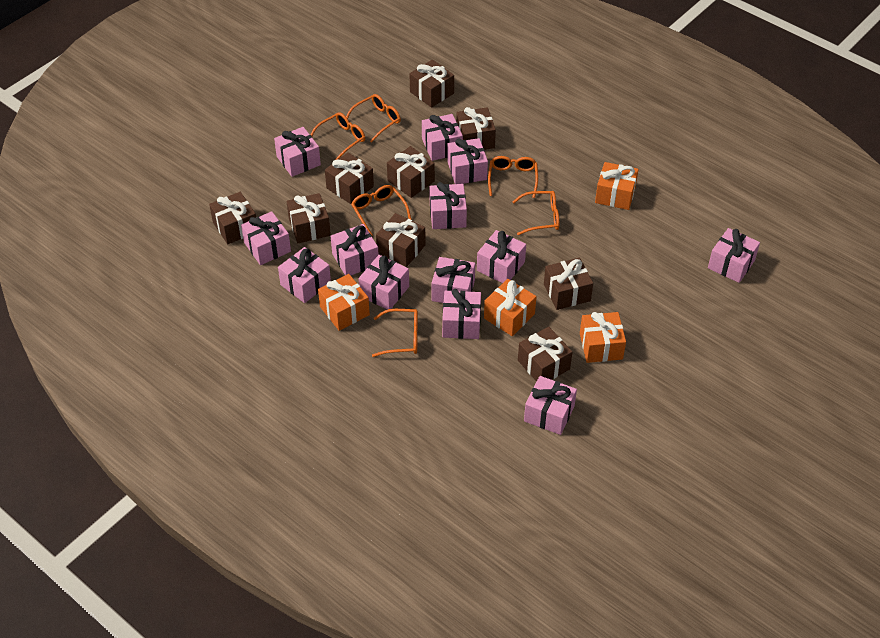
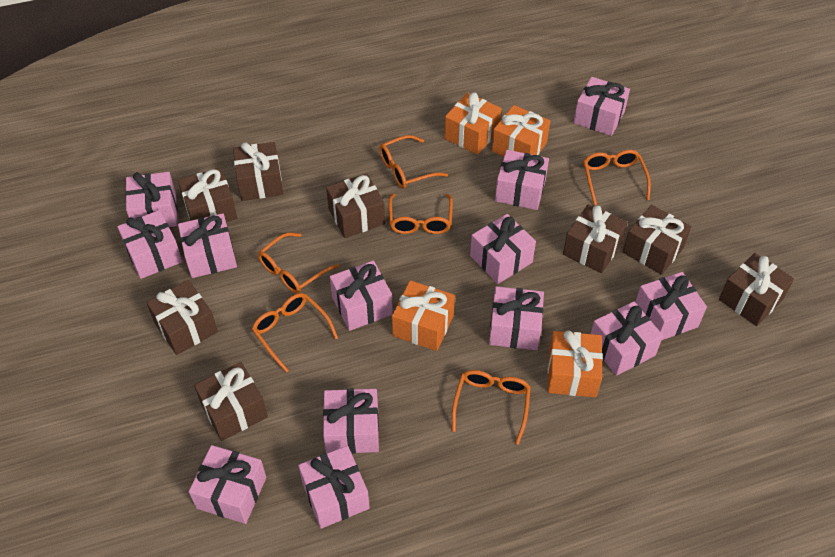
brown gift: 9 -> 8

